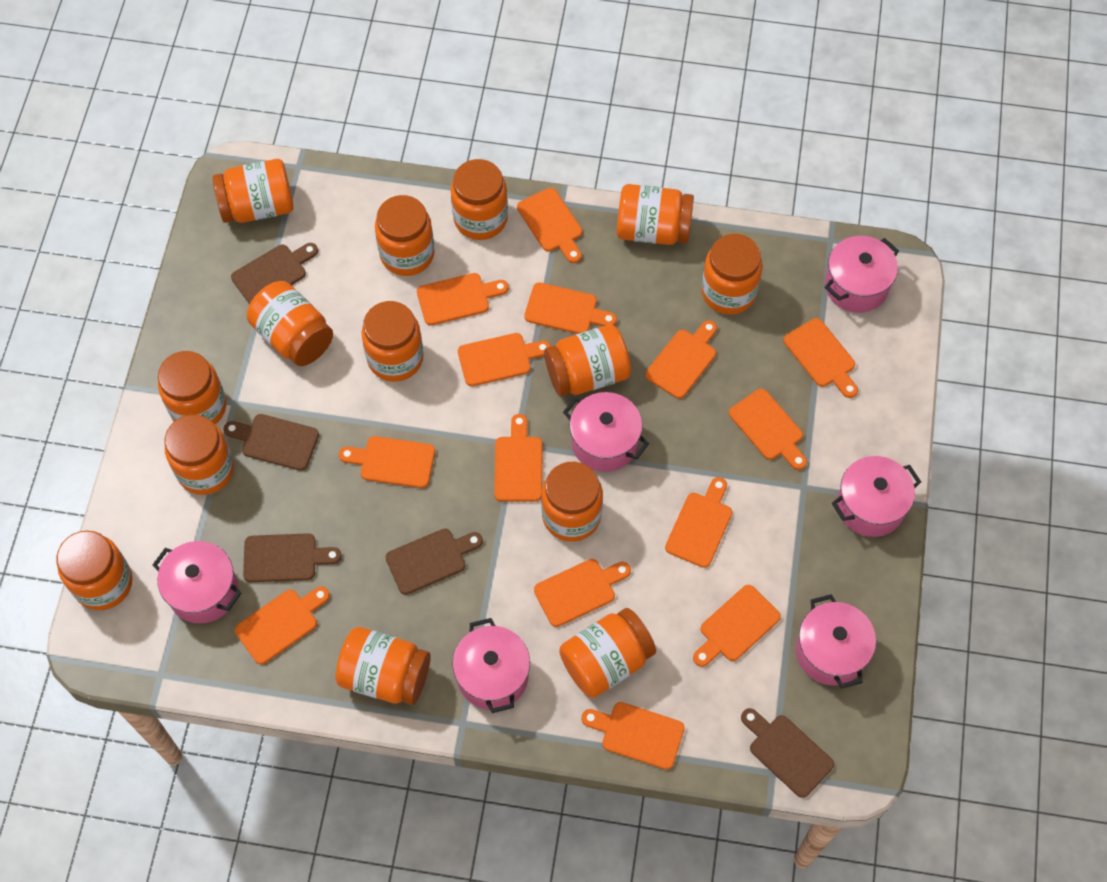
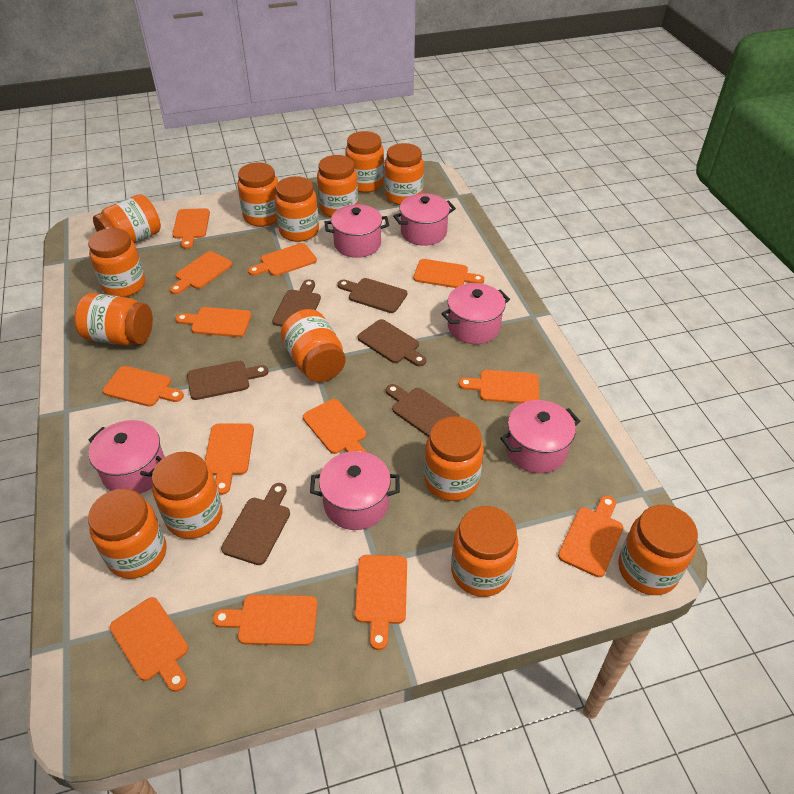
brown cutting board: 5 -> 6
orange cutting board: 14 -> 13

